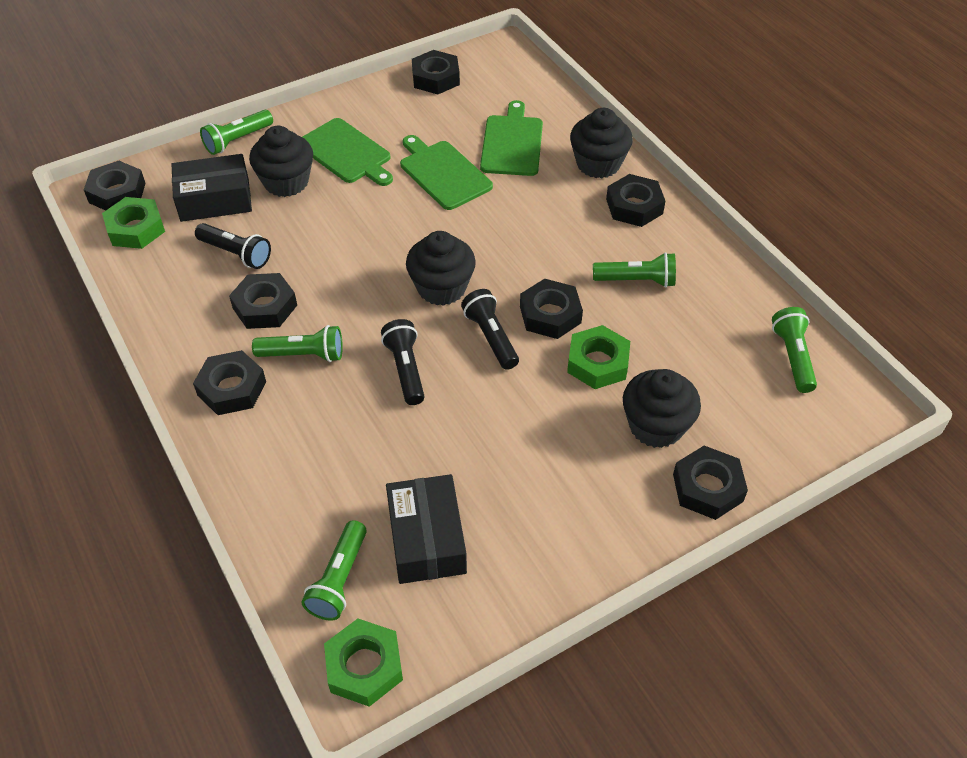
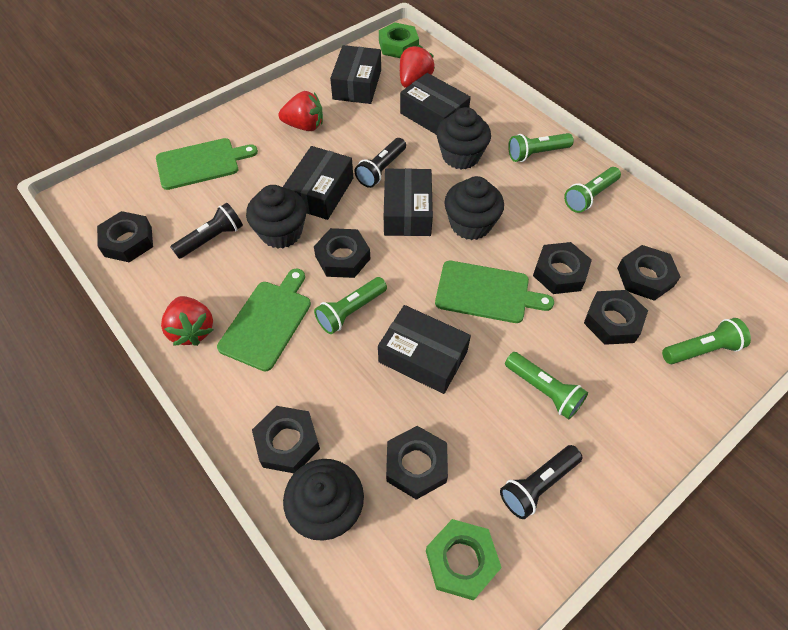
black box: 2 -> 5
green nut: 3 -> 2
red strawberry: 0 -> 3

